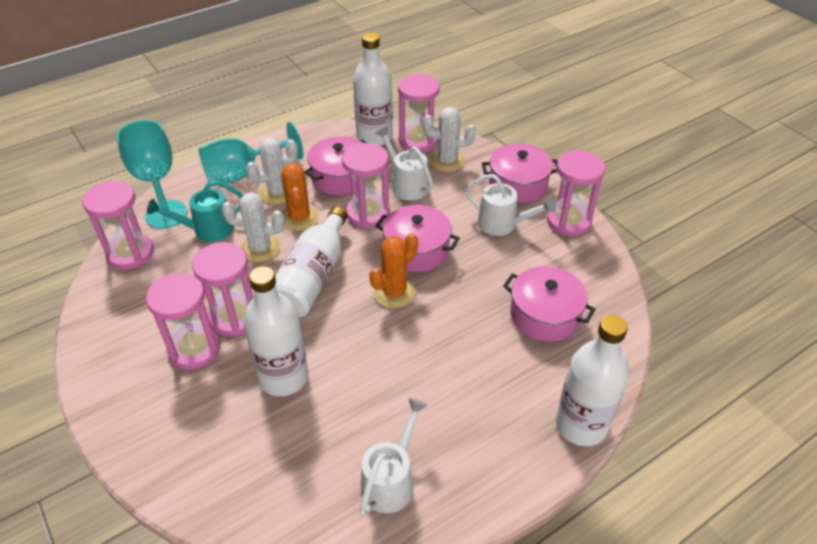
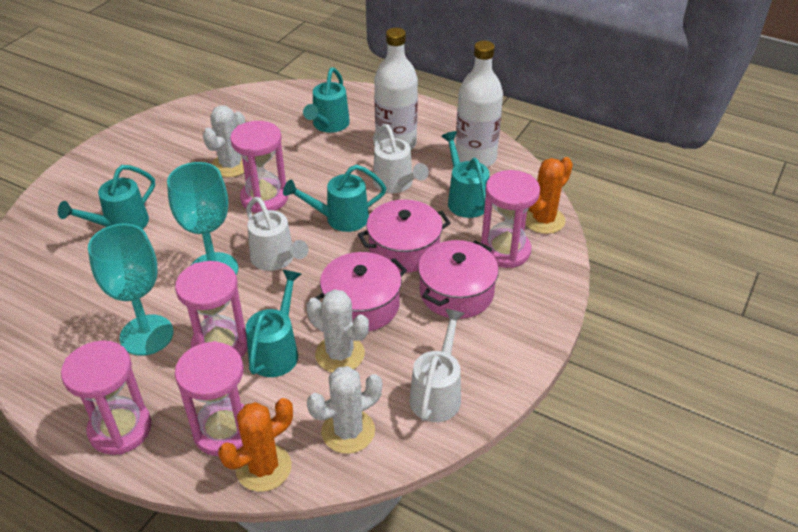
pink hourglass: 6 -> 5
pink pot: 4 -> 3
turquoise watering can: 1 -> 5
white bottle: 4 -> 2

